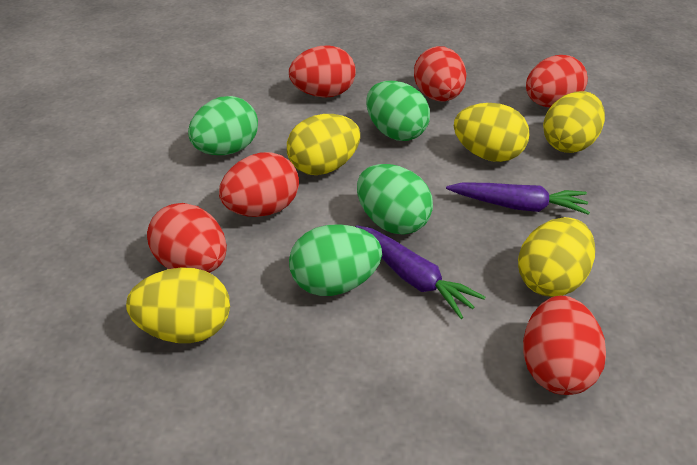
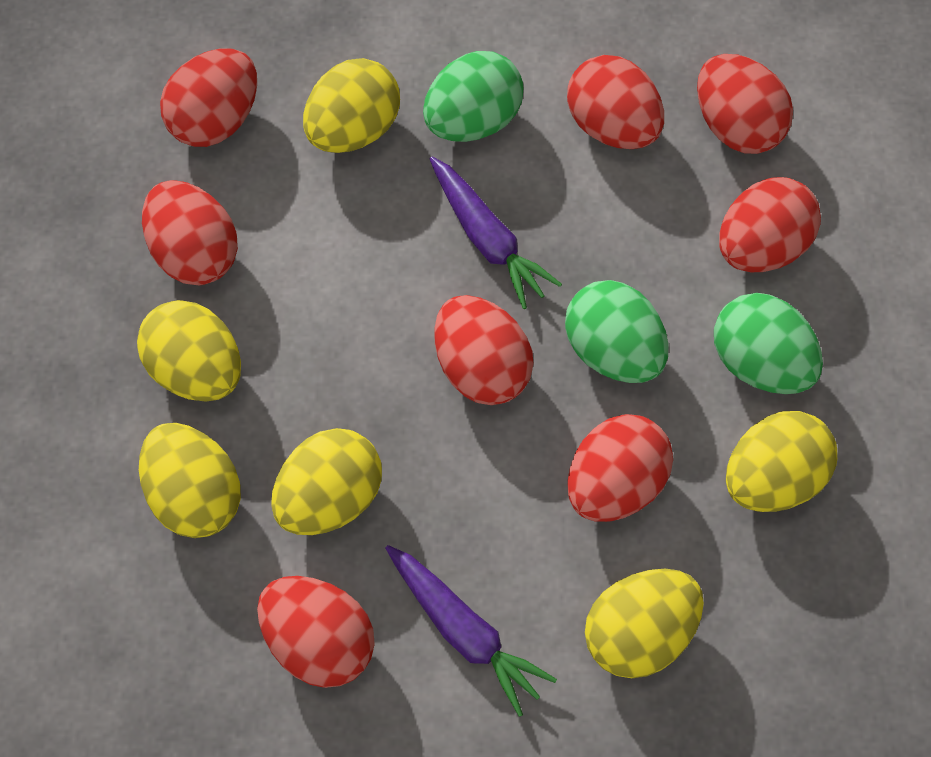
green egg: 4 -> 3
red egg: 6 -> 8
yellow egg: 5 -> 6

